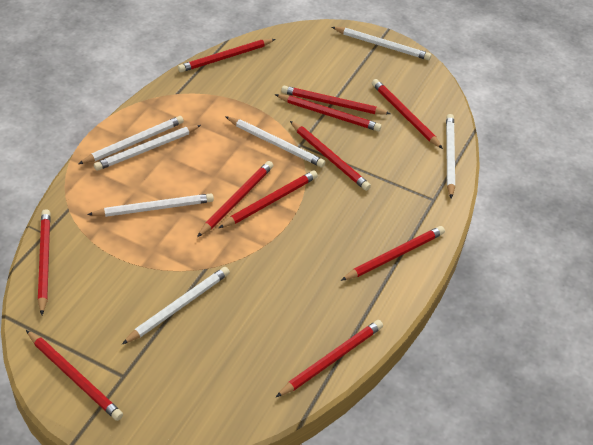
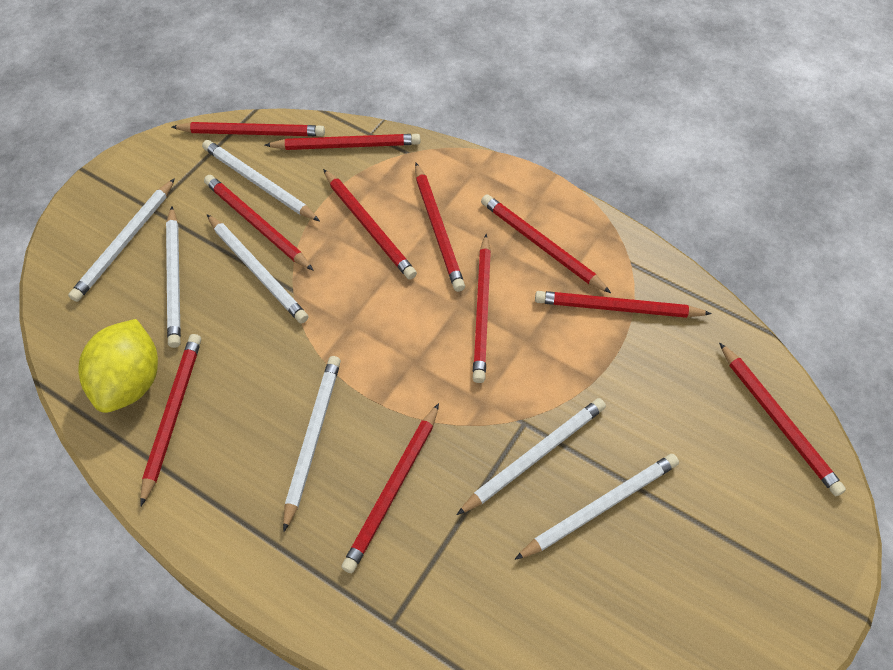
yellow lemon: 0 -> 1

